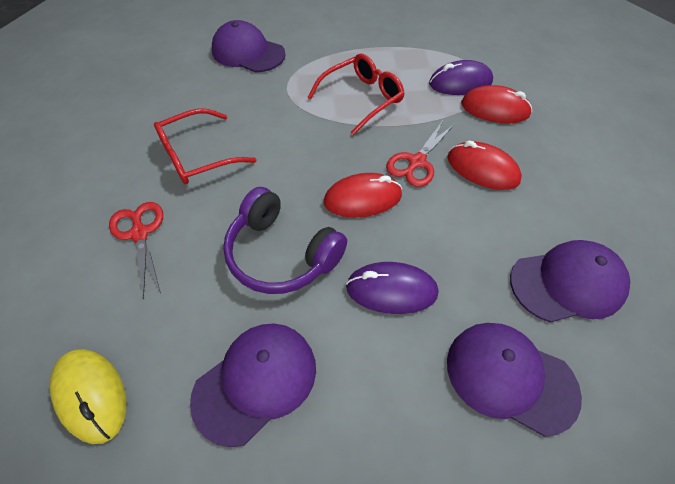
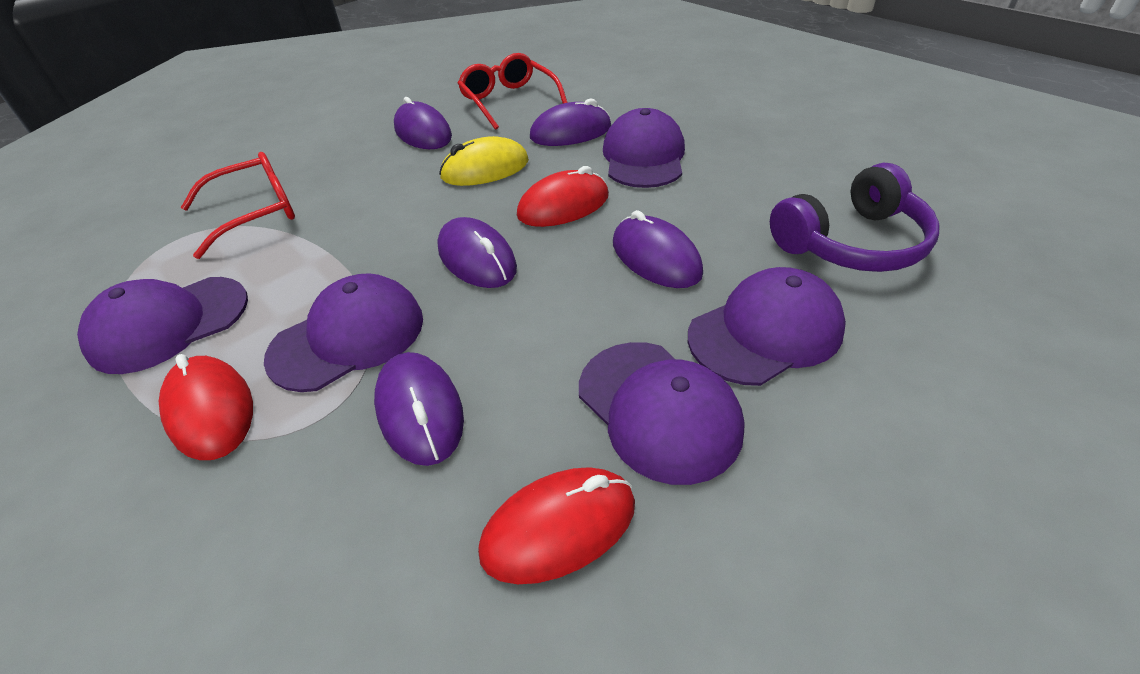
purple cap: 4 -> 5
purple mouse: 2 -> 5
red scissors: 2 -> 0

